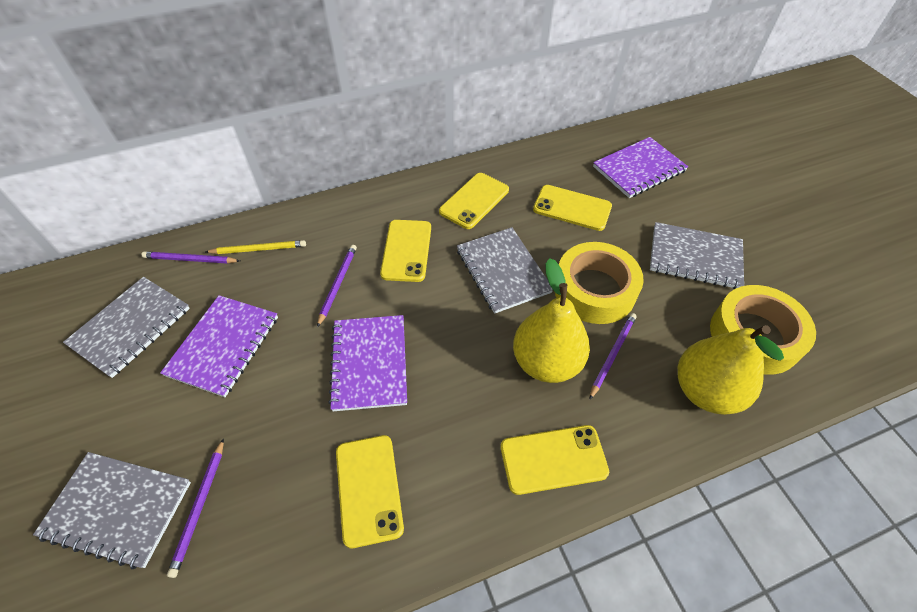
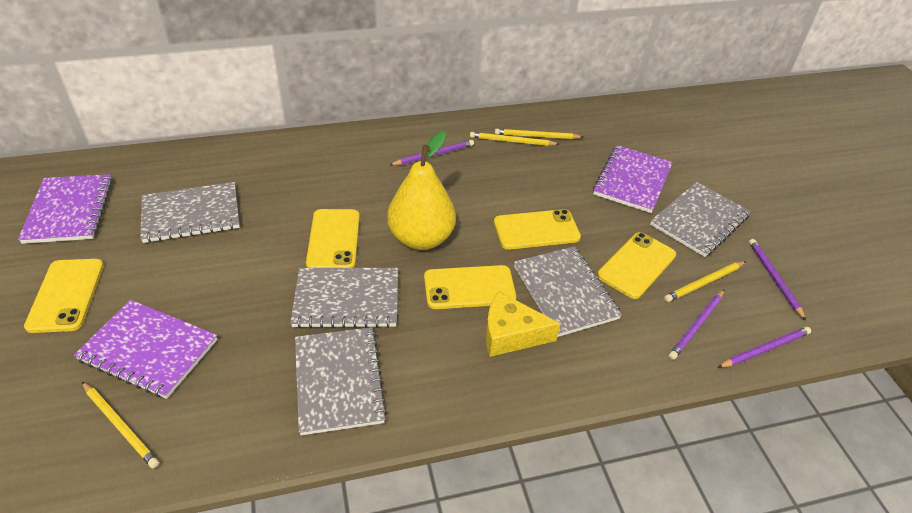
grey notebook: 4 -> 5
yellow cheese: 0 -> 1
yellow pear: 2 -> 1
yellow pencil: 1 -> 4
yellow tape: 2 -> 0

